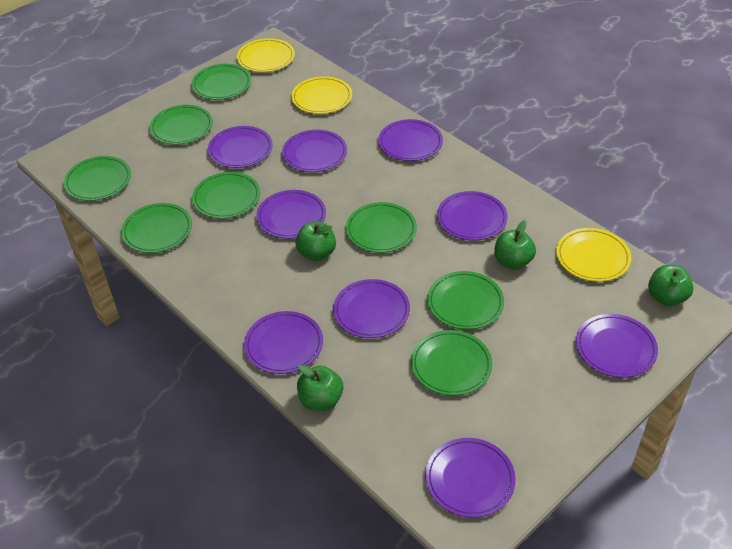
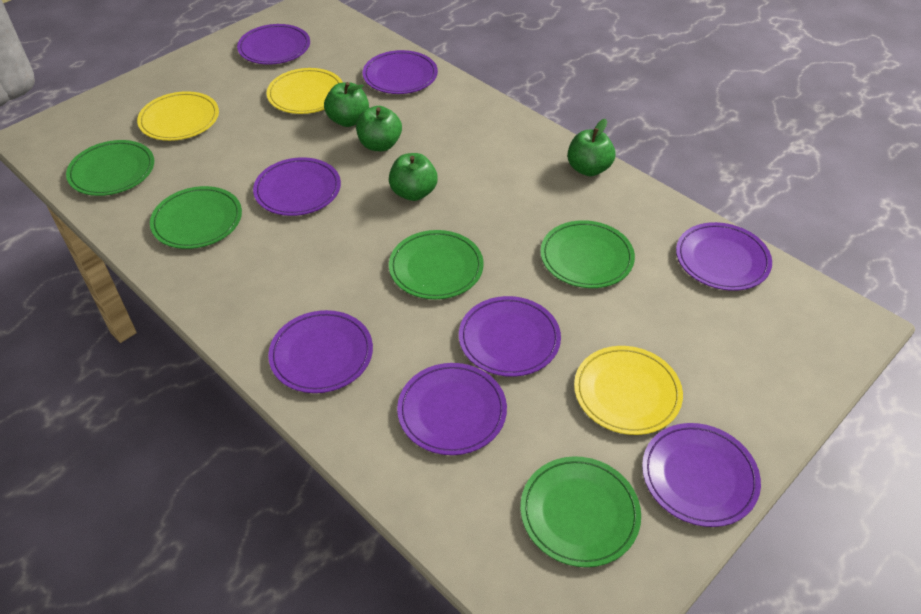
green plate: 8 -> 5
purple plate: 9 -> 8

